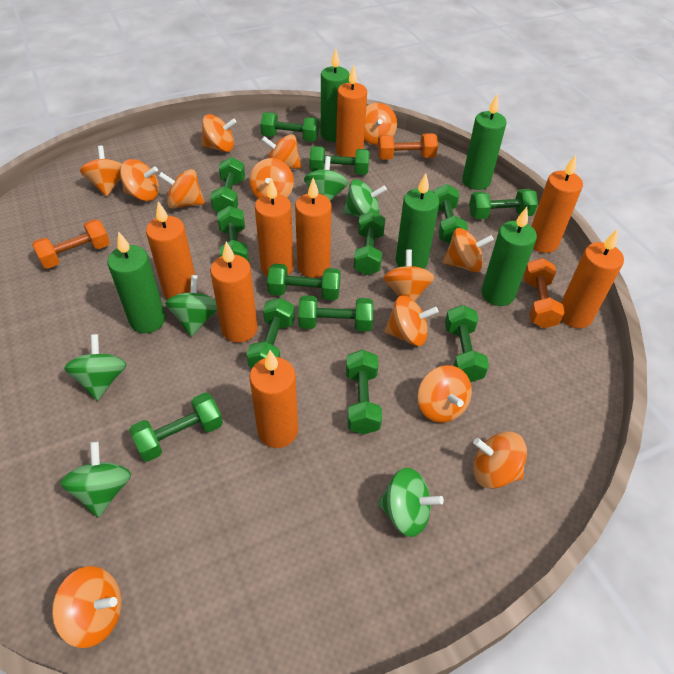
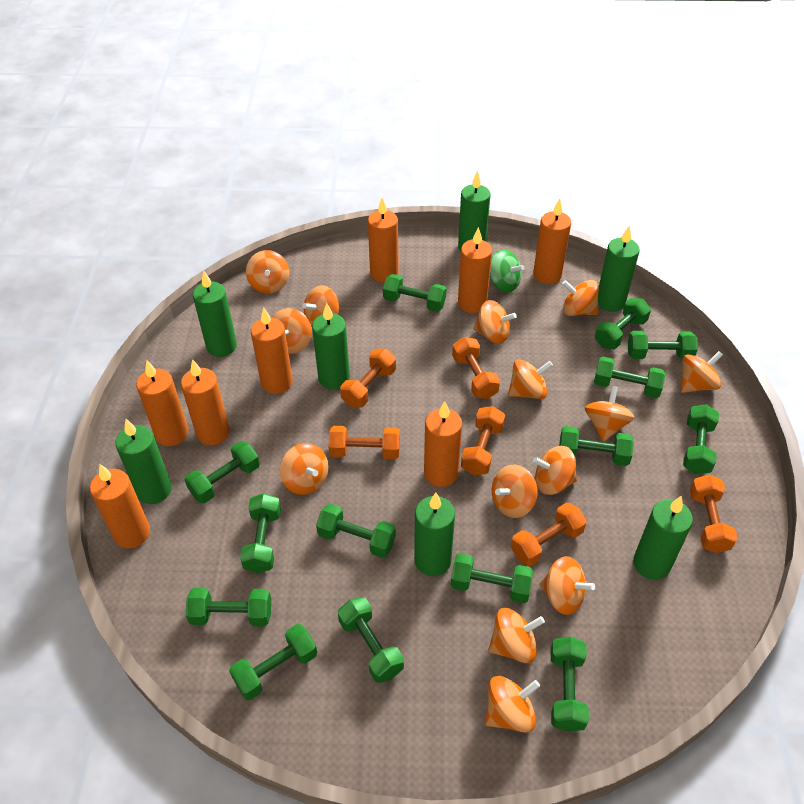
green candle: 5 -> 7
green dumbbell: 13 -> 14
green spinning top: 6 -> 1
orange dumbbell: 3 -> 6
orange spinning top: 13 -> 14

